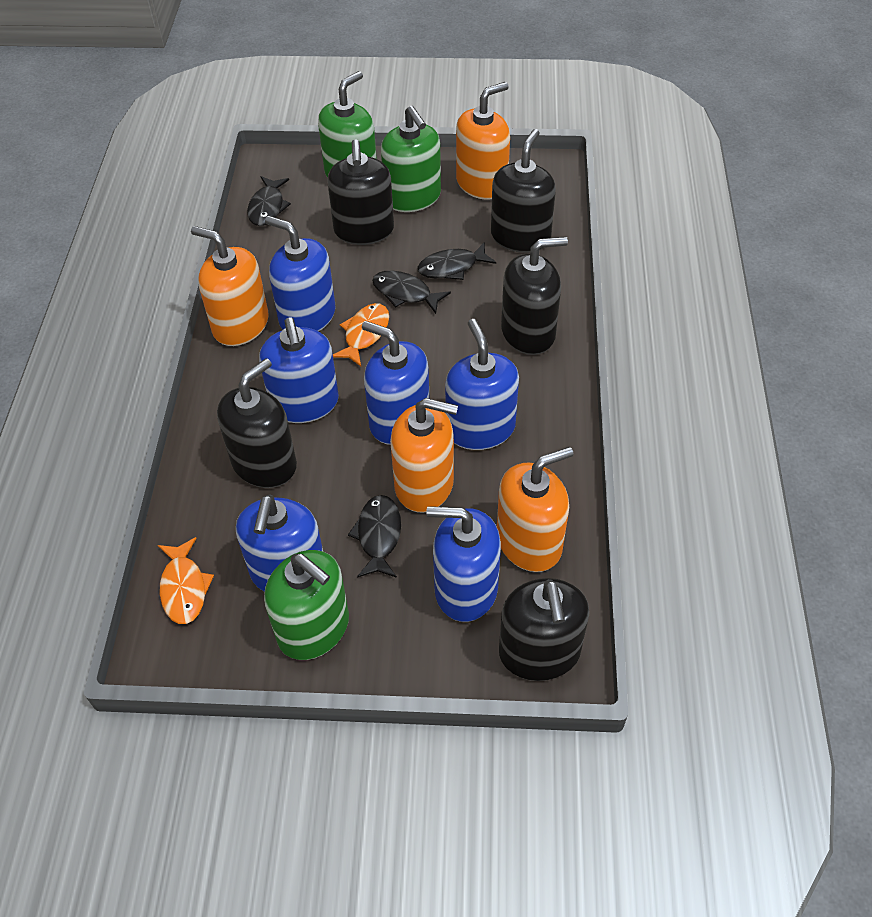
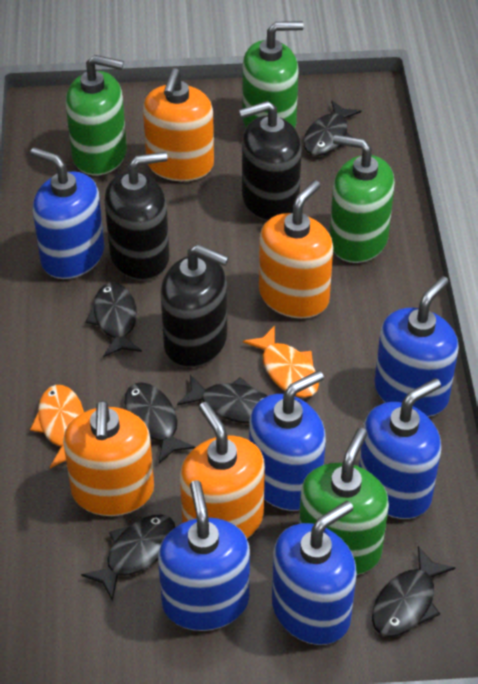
black fish: 4 -> 6
black soap dispenser: 5 -> 3
green soap dispenser: 3 -> 4

